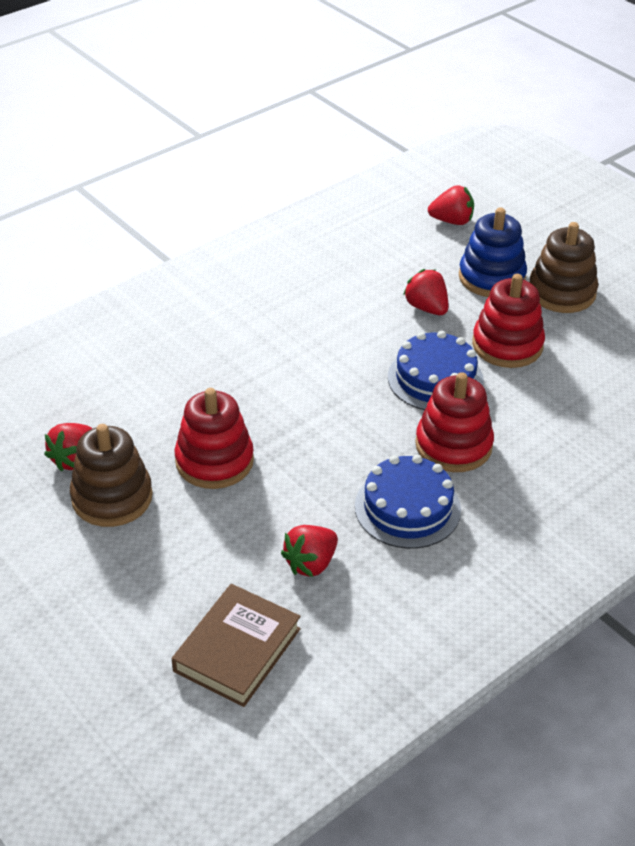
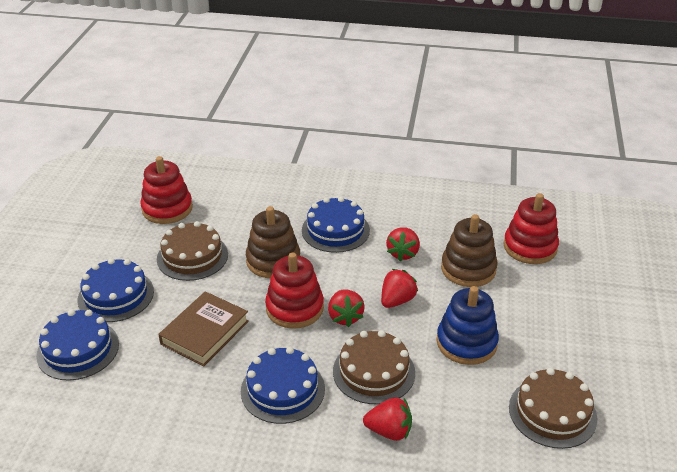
blue cake: 2 -> 4
brown cake: 0 -> 3

